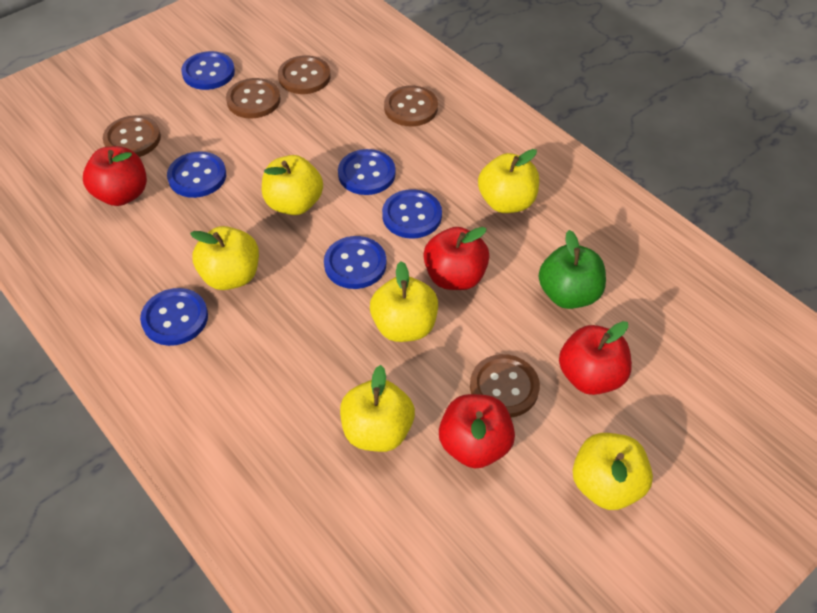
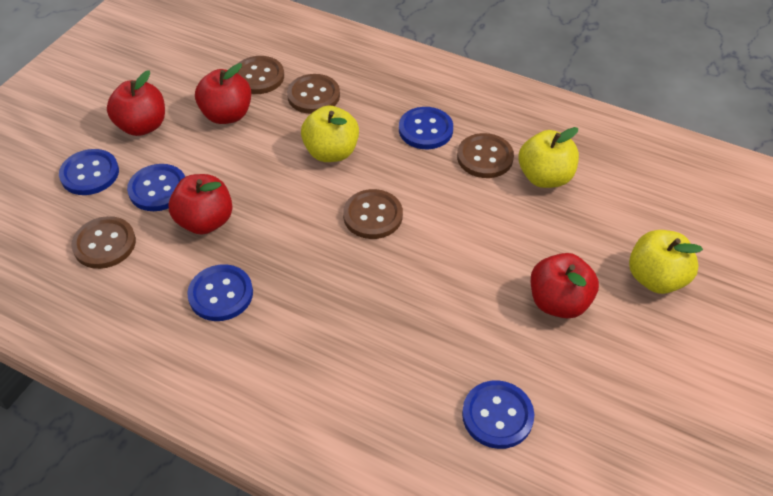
blue button: 6 -> 5
green apple: 1 -> 0
yellow apple: 6 -> 3

